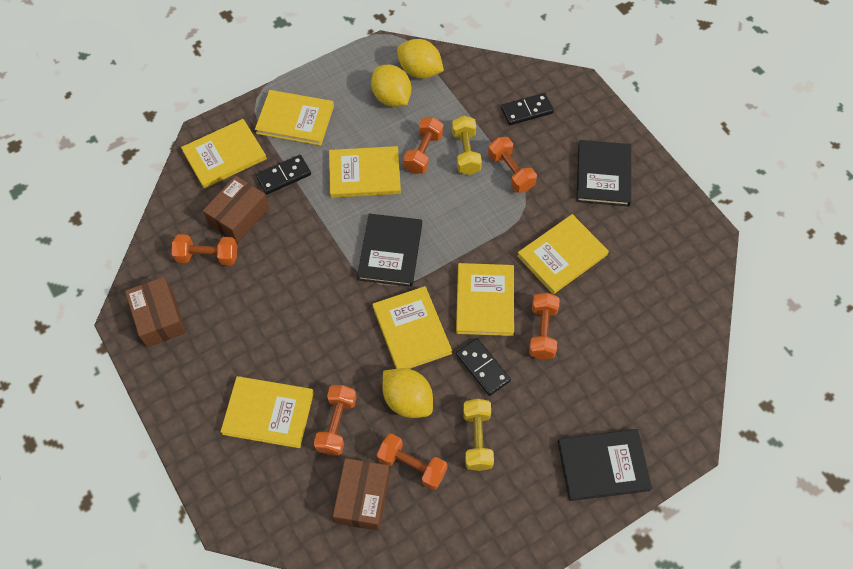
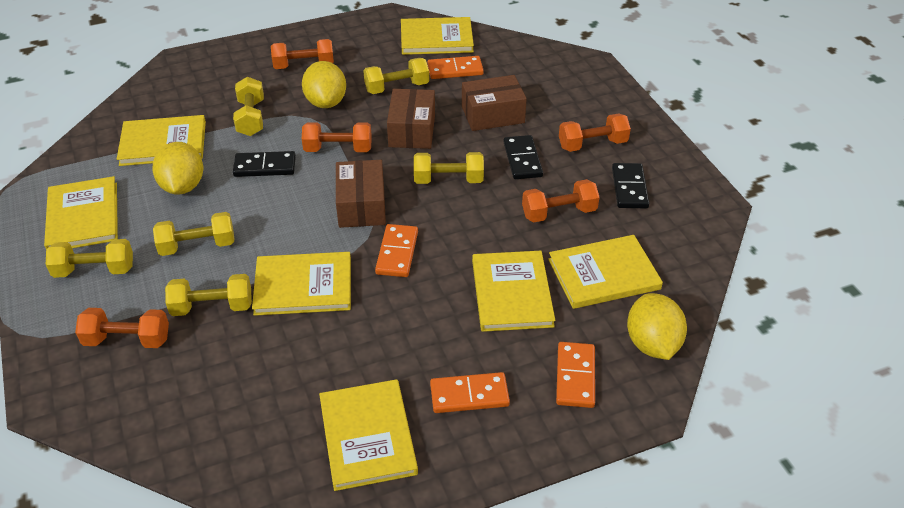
black book: 3 -> 0
orange domino: 0 -> 4
orange dumbbell: 6 -> 5
yellow dumbbell: 2 -> 6

